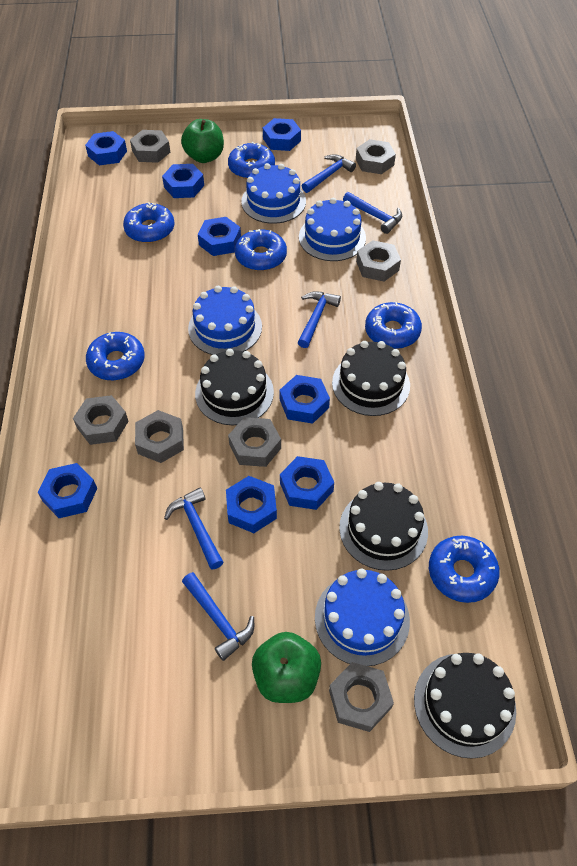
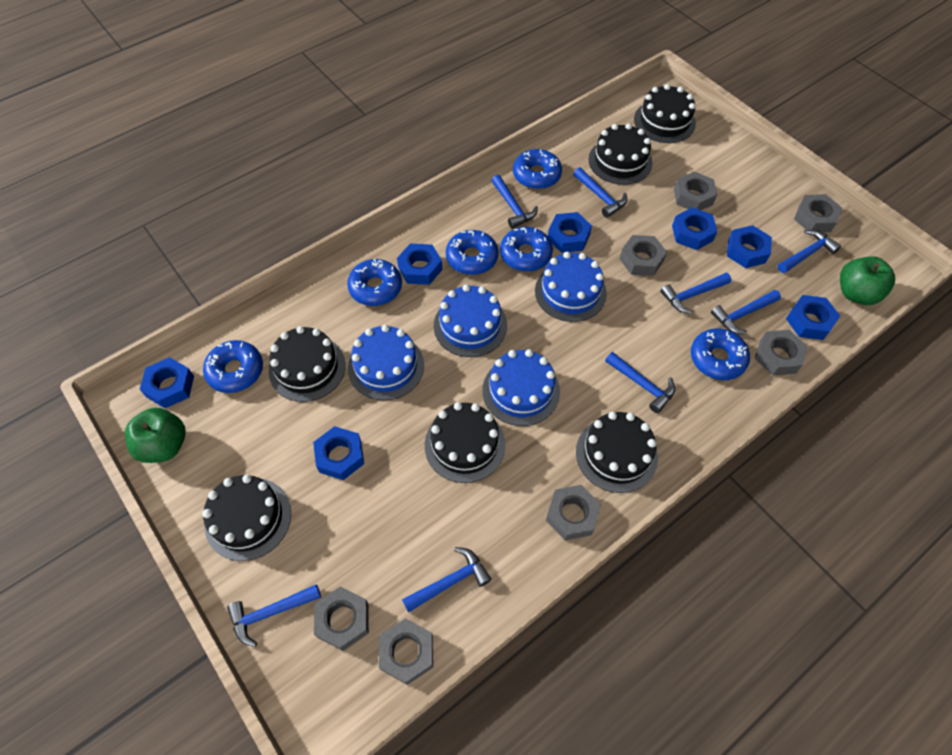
black cake: 4 -> 6
blue hammer: 5 -> 8
blue nut: 8 -> 7

